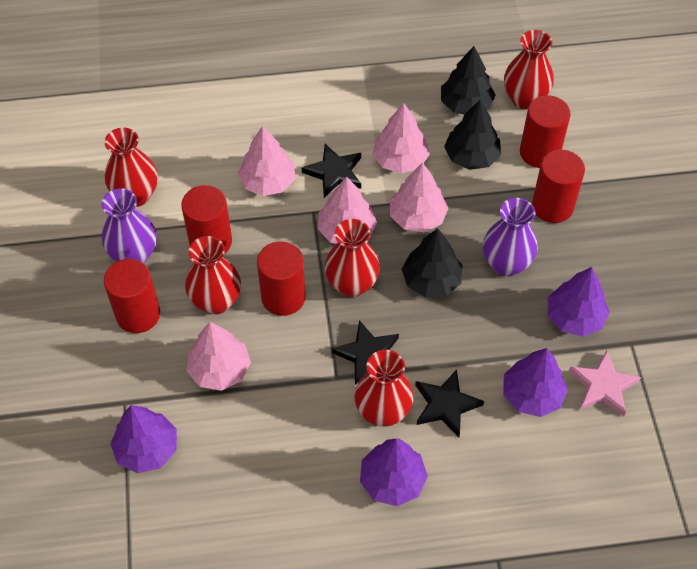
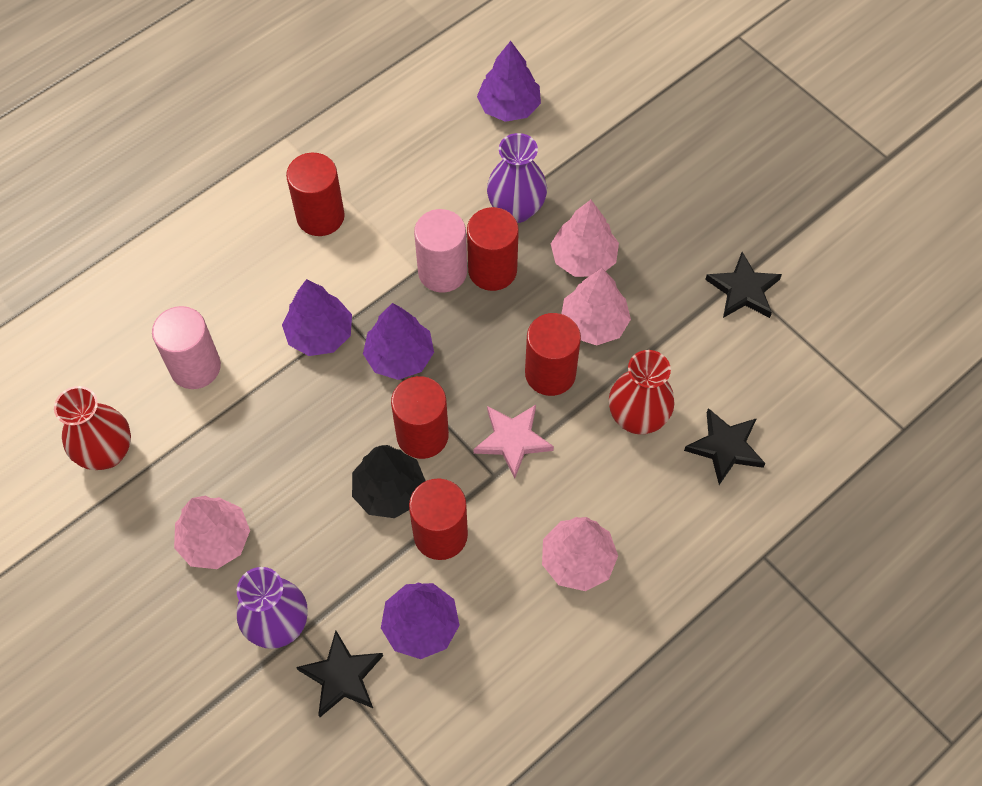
black tree: 3 -> 1
pink cylinder: 0 -> 2
pink tree: 5 -> 4
red vase: 5 -> 2

